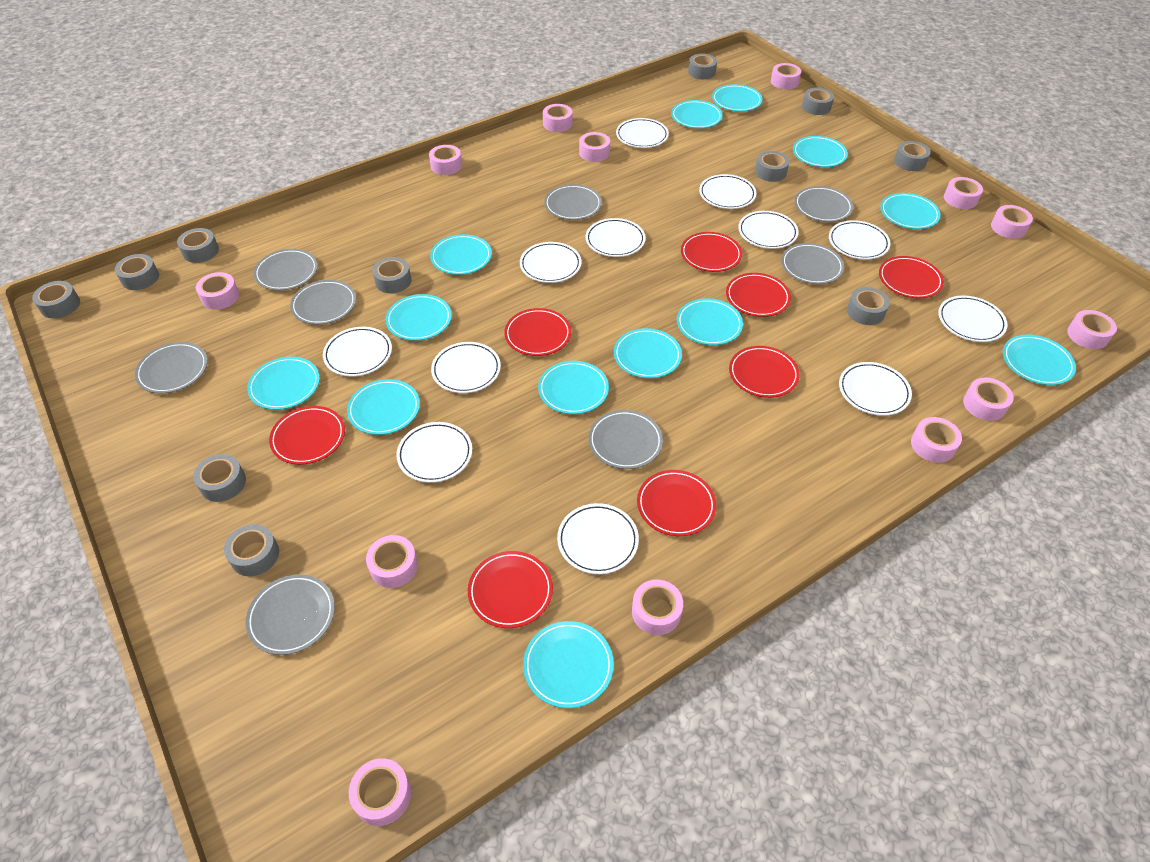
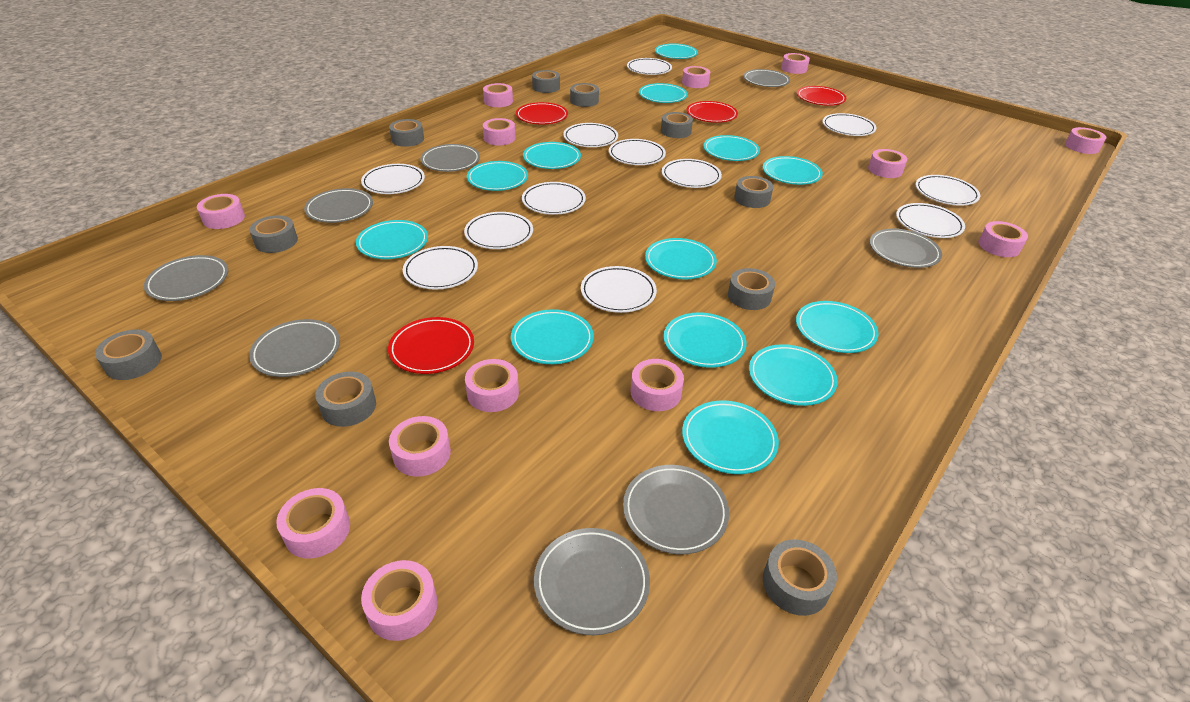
grey tape: 11 -> 10
red plate: 8 -> 4

